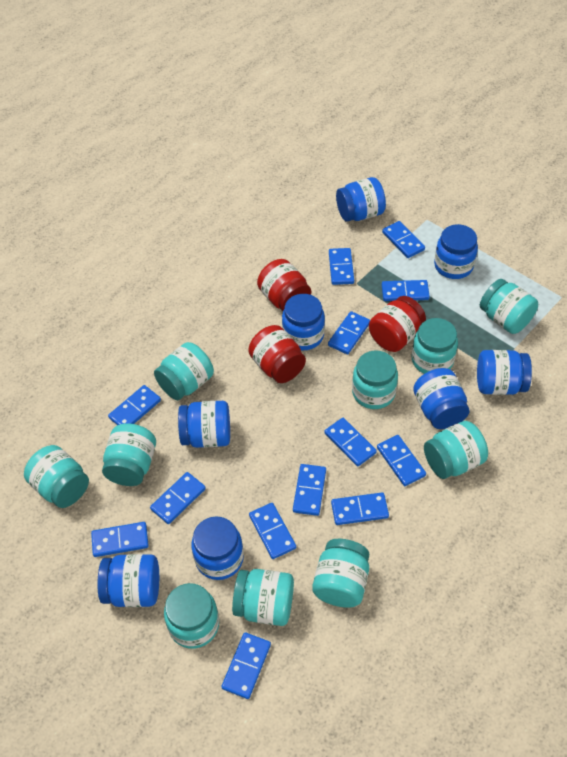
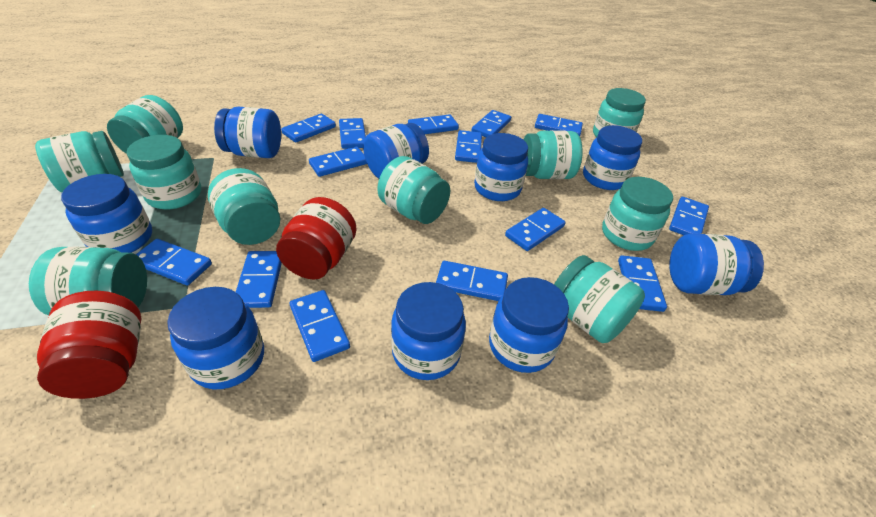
blue domino: 13 -> 14
blue jar: 8 -> 9
red jar: 3 -> 2

